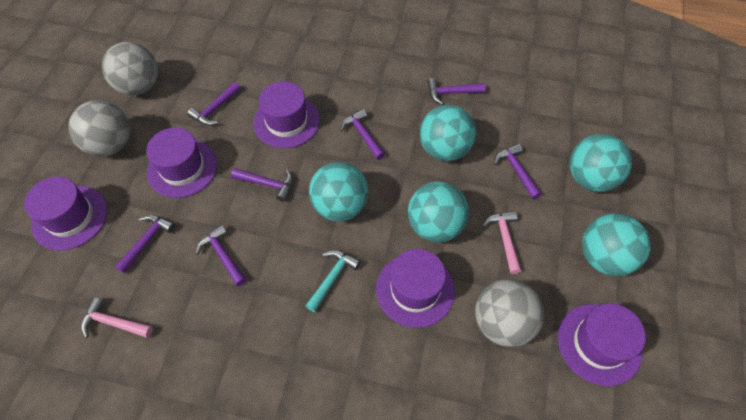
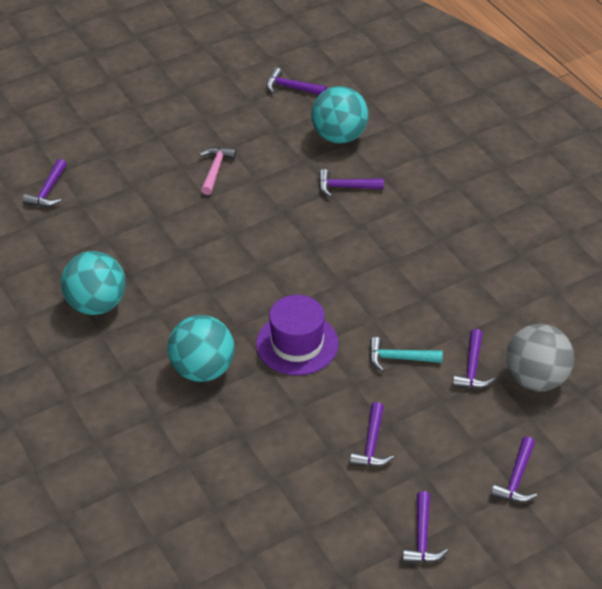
grey ball: 3 -> 1
pink hammer: 2 -> 1
purple hat: 5 -> 1
turquoise ball: 5 -> 3

